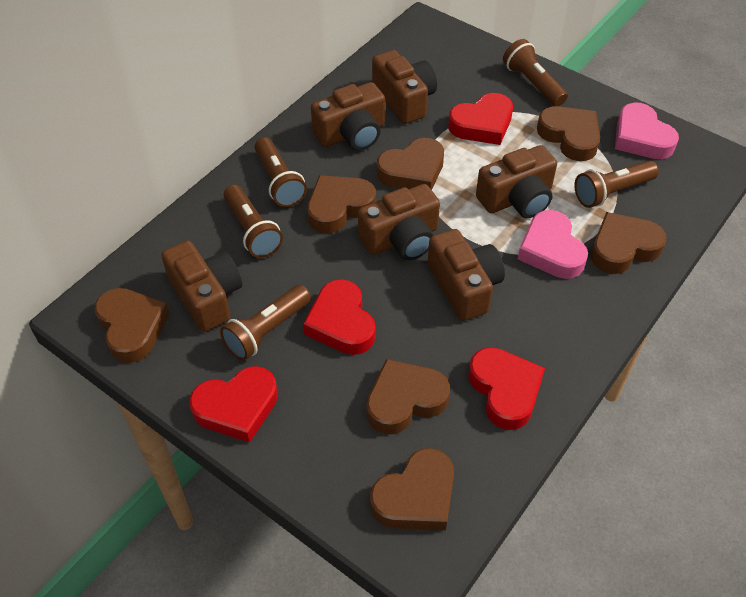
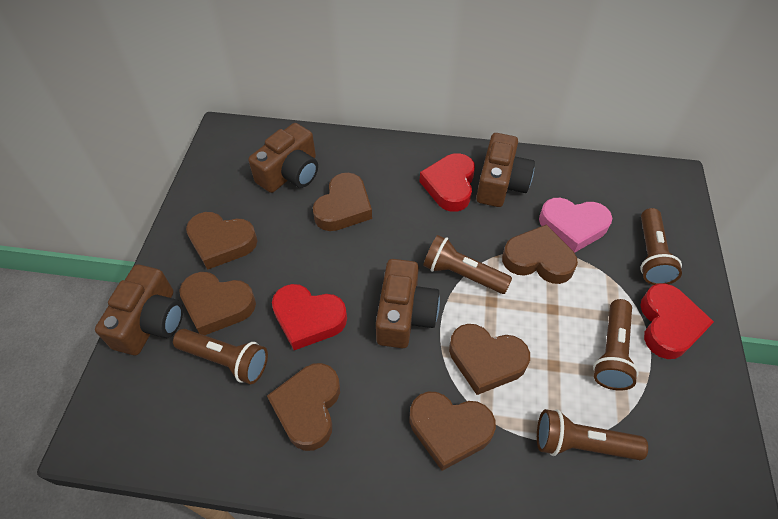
brown camera: 6 -> 4
pink heart: 2 -> 1
red heart: 4 -> 3

